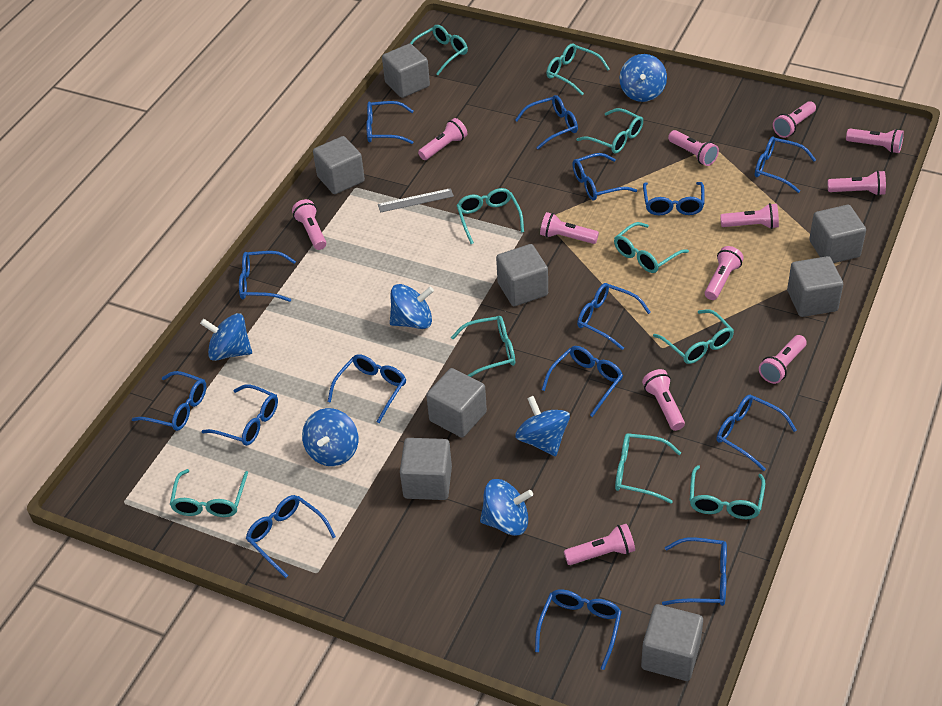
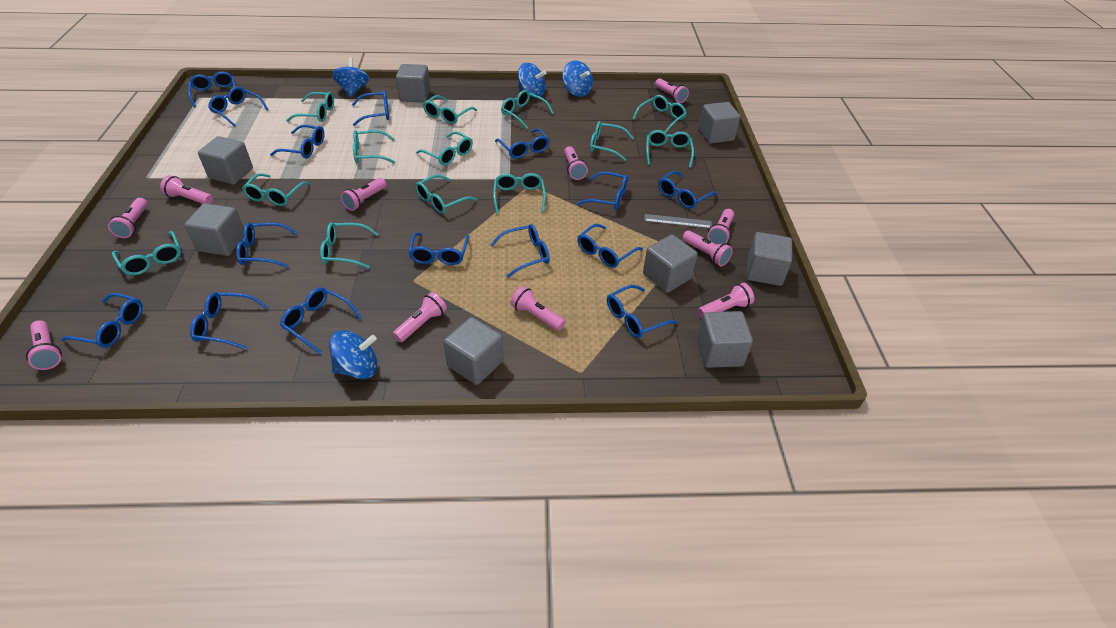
blue spinning top: 6 -> 4
pink flashlight: 12 -> 11
turquoise glasses: 10 -> 13

